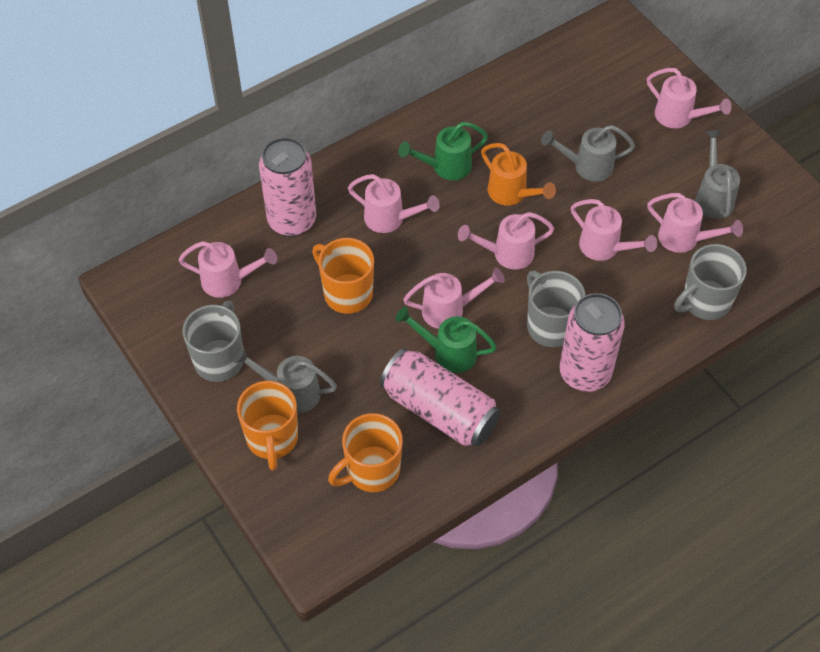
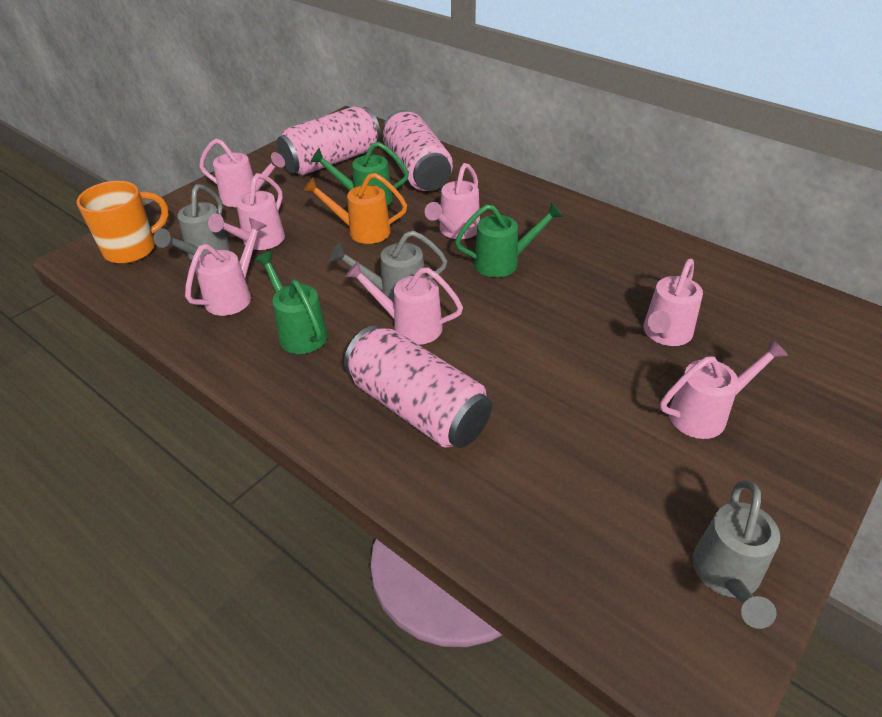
green watering can: 2 -> 3
grey mug: 3 -> 0
orange mug: 3 -> 1

